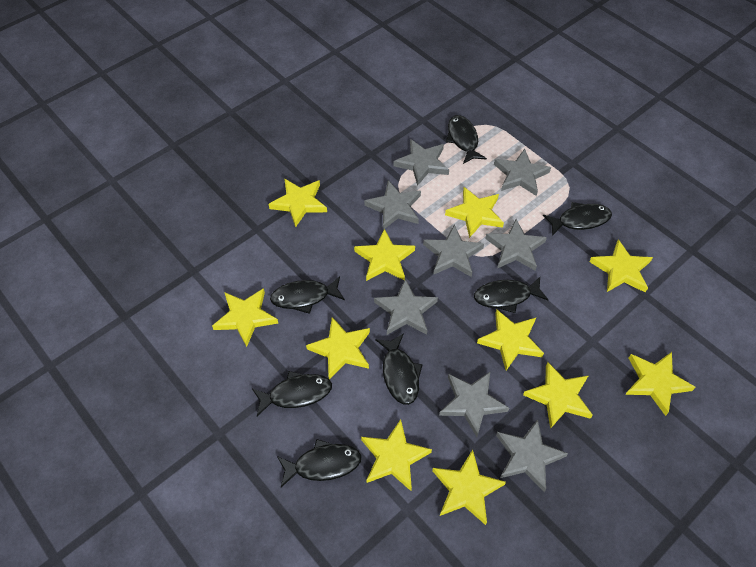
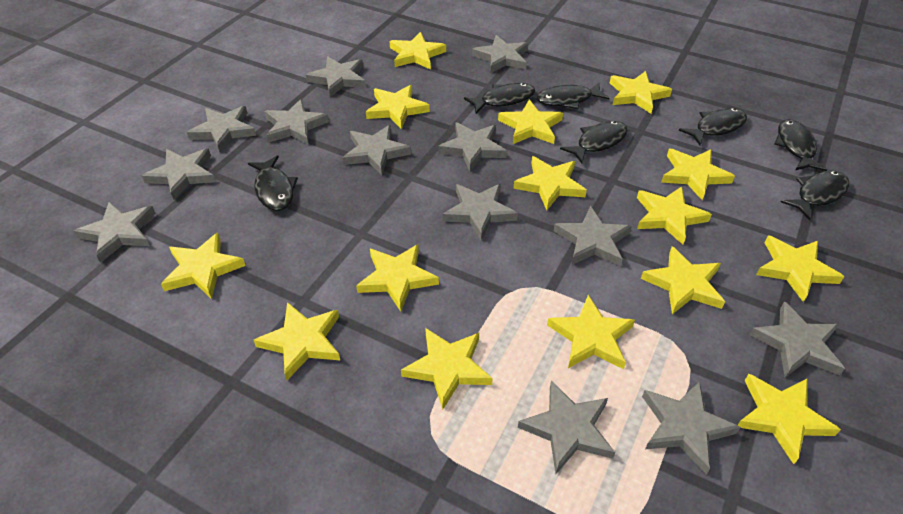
grey star: 8 -> 13
yellow star: 11 -> 15

